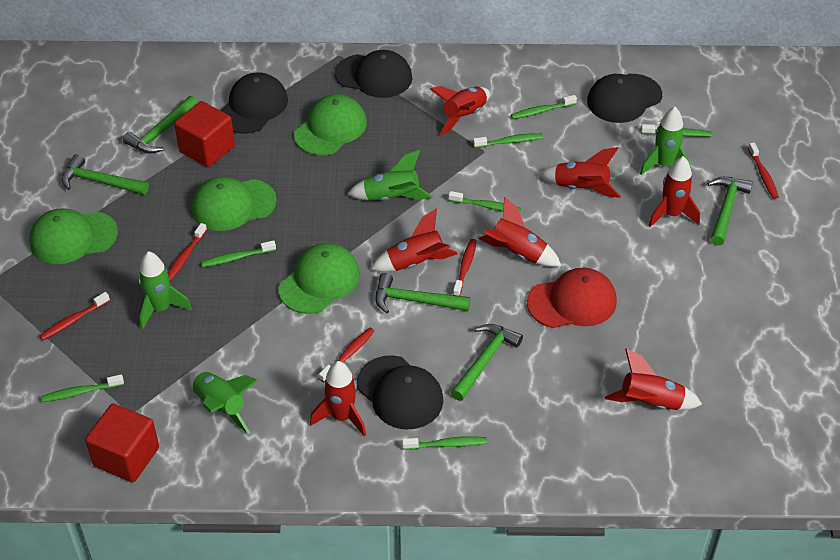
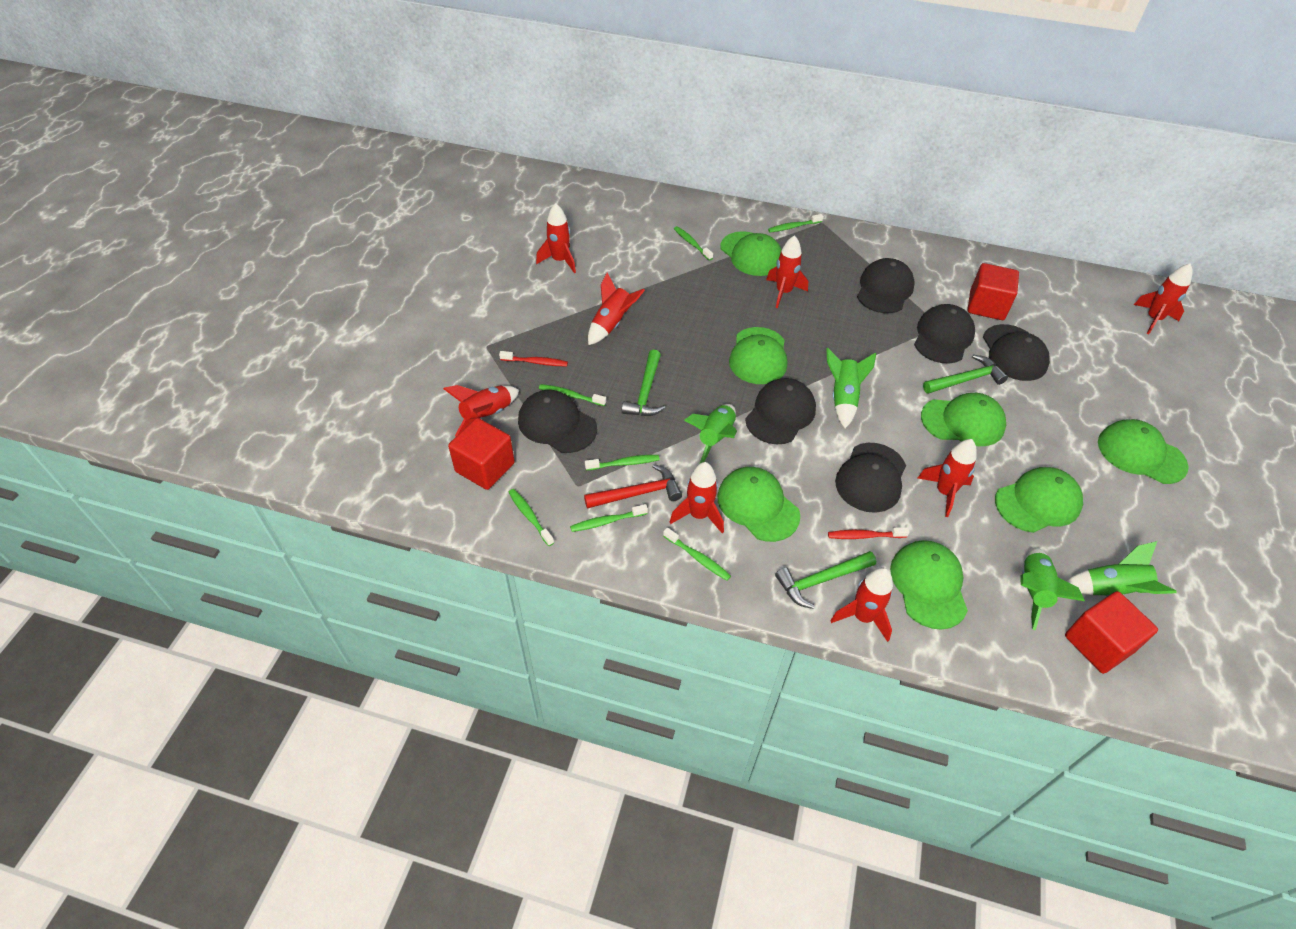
black cap: 4 -> 6
green cap: 4 -> 7
green hammer: 5 -> 3
red cap: 1 -> 0
red cube: 2 -> 3
red hammer: 0 -> 1
red rocket: 7 -> 8
red toothbrush: 5 -> 2

